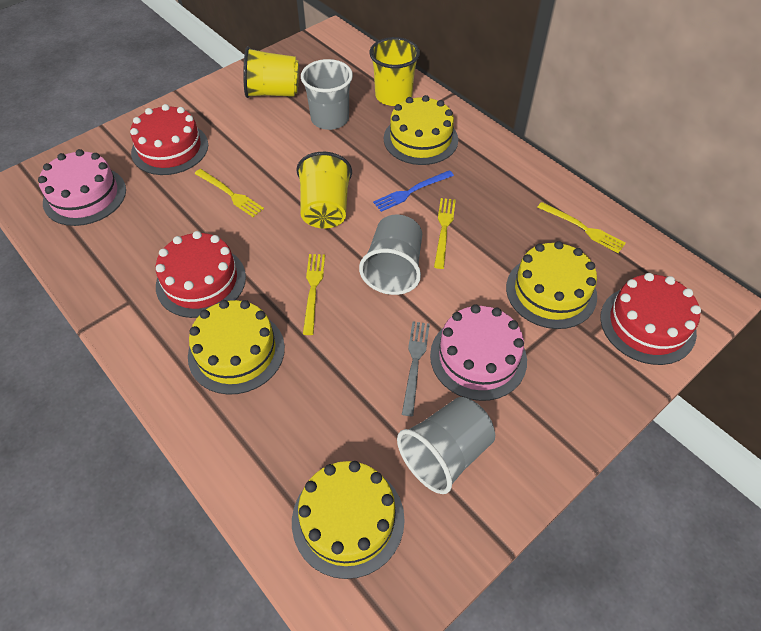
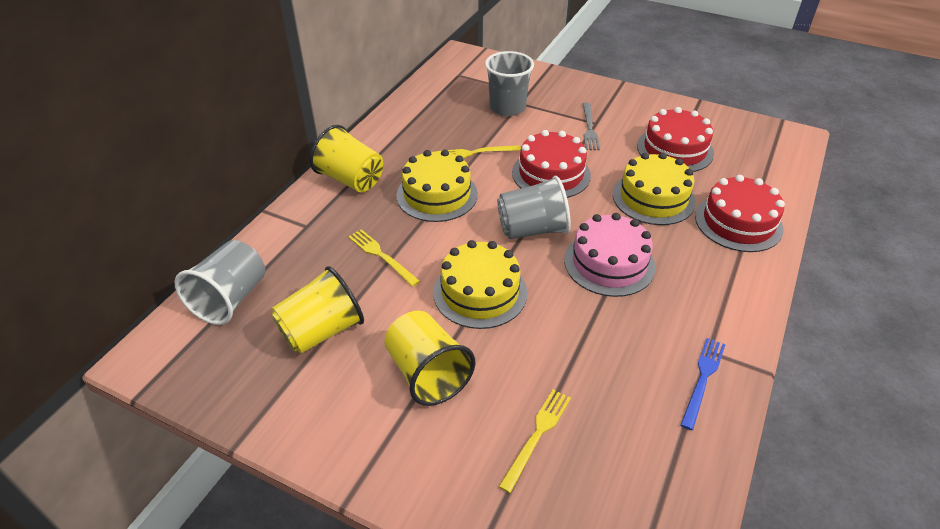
pink cake: 2 -> 1
yellow cake: 4 -> 3
yellow fork: 4 -> 3

